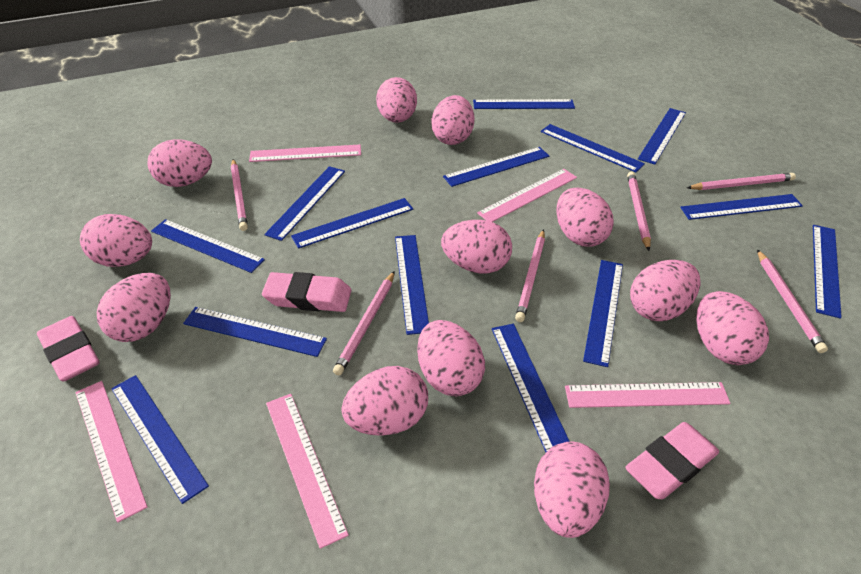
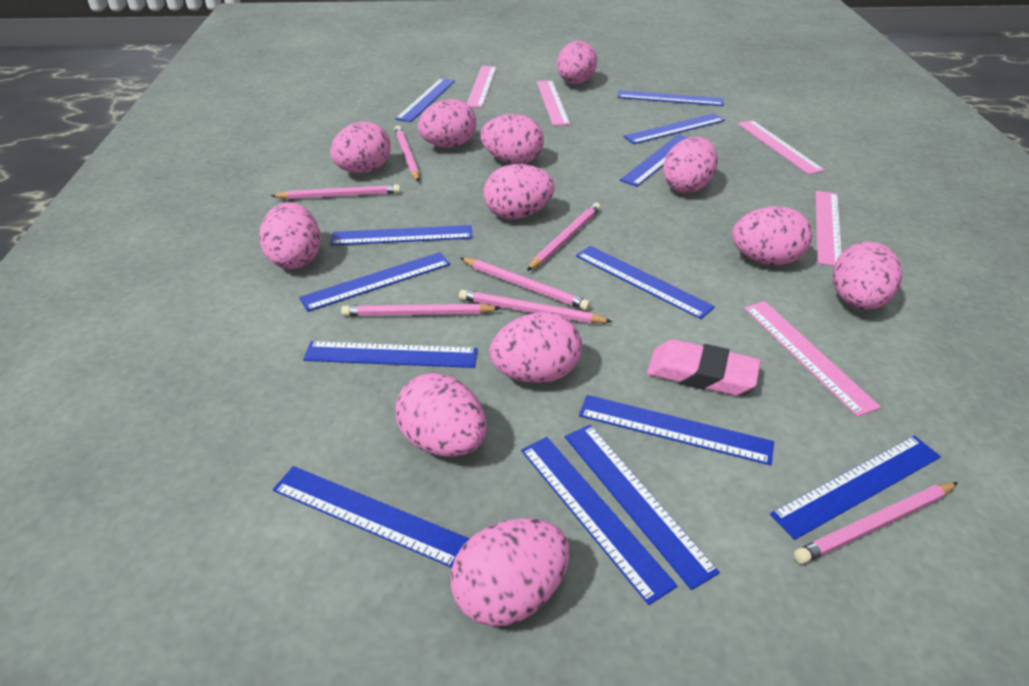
blue ruler: 14 -> 13
pink eraser: 3 -> 1
pink pencil: 6 -> 7

